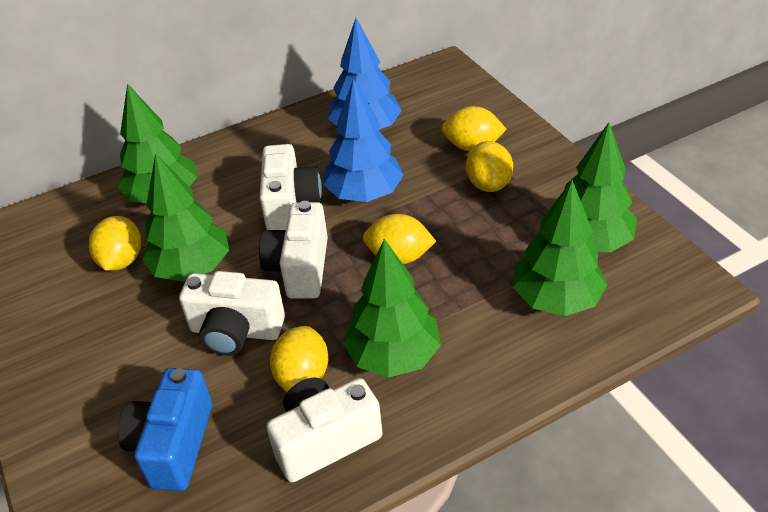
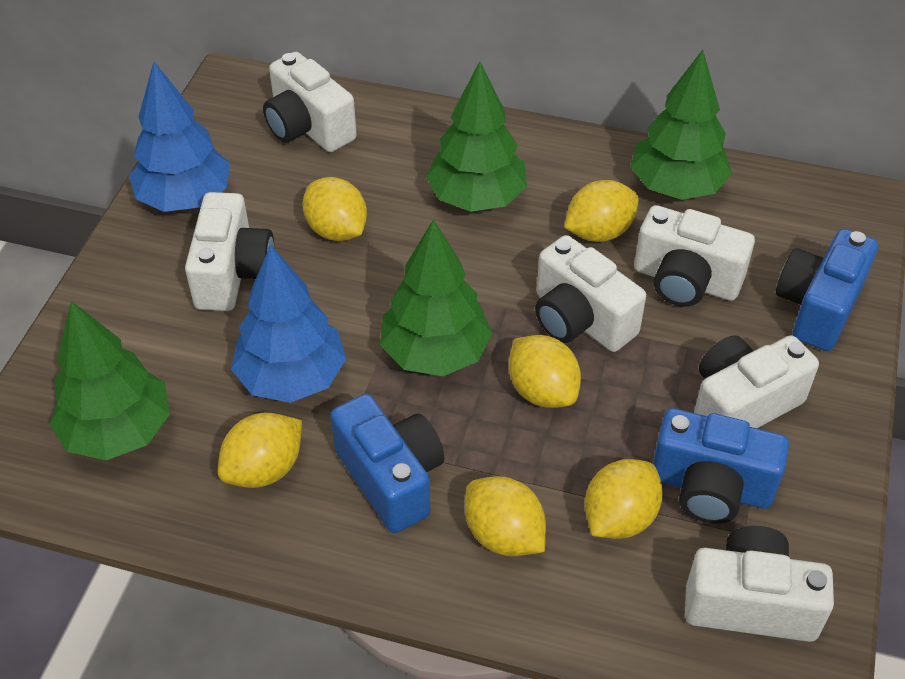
blue camera: 1 -> 3
green tree: 5 -> 4
white camera: 4 -> 6
yellow lemon: 5 -> 6

